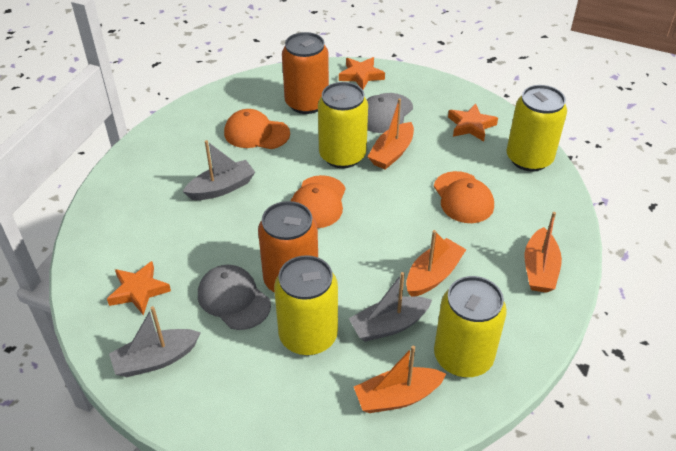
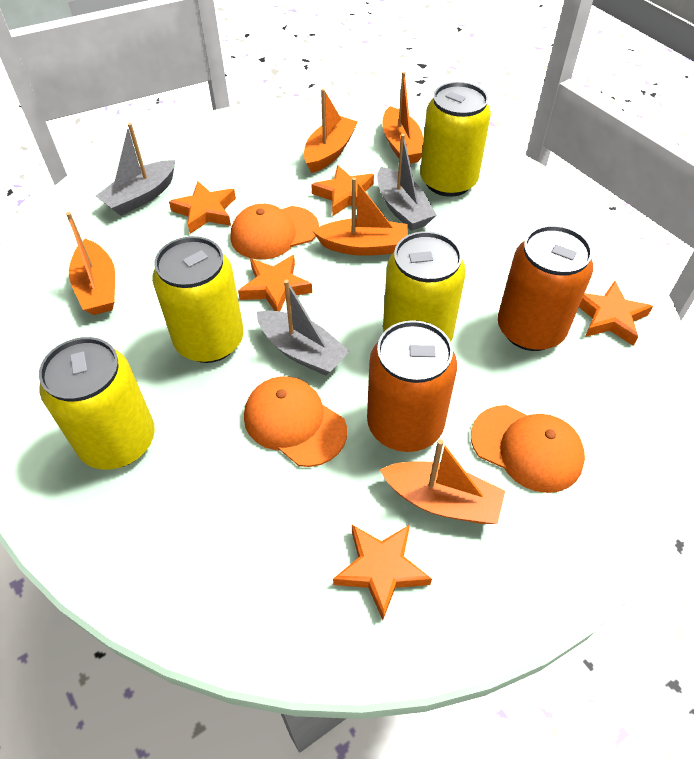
grey cap: 2 -> 0
orange boat: 4 -> 5
orange star: 3 -> 5

